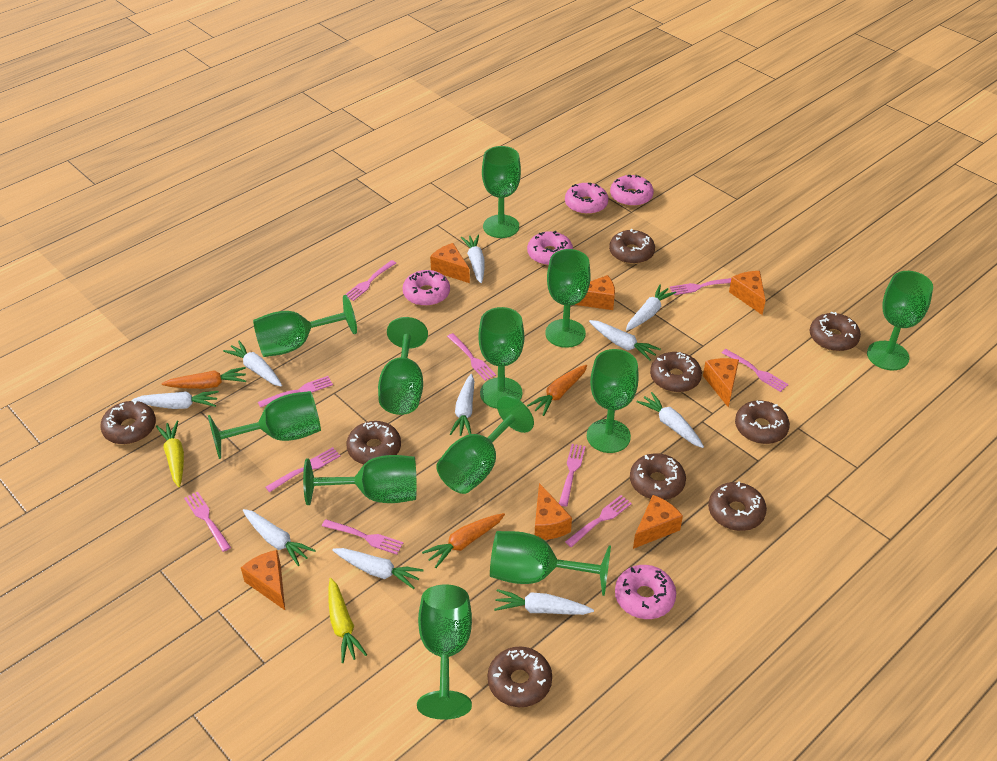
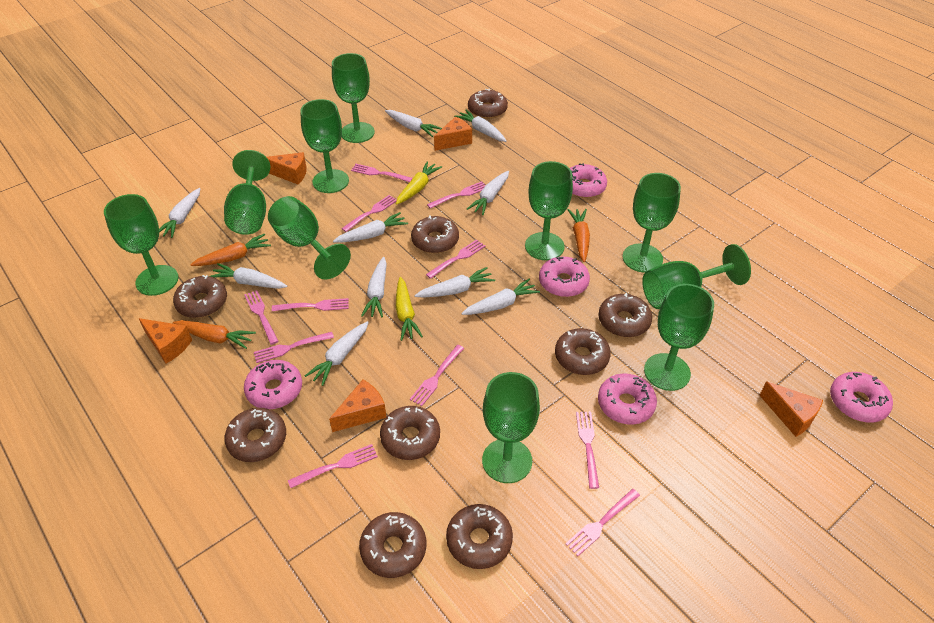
green goblet: 12 -> 10
orange cheese: 7 -> 5
pink fork: 10 -> 11

